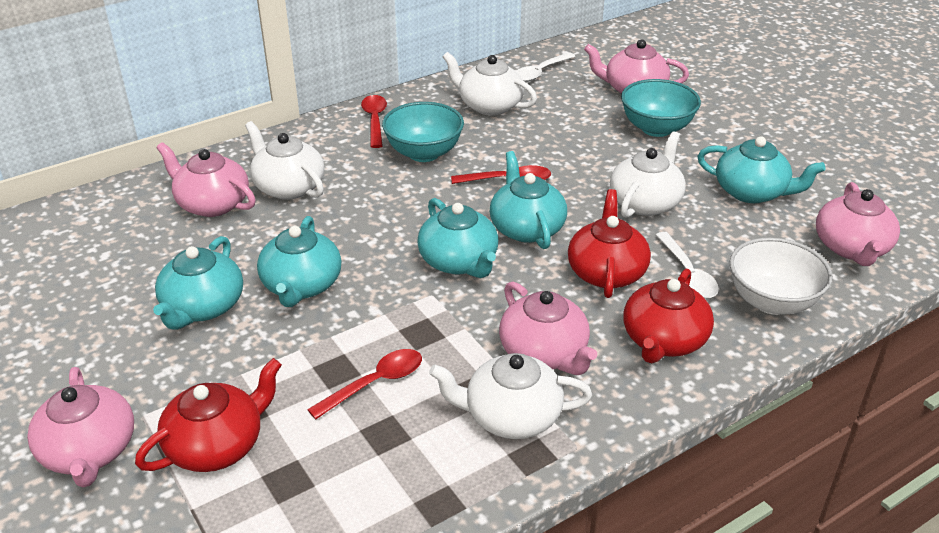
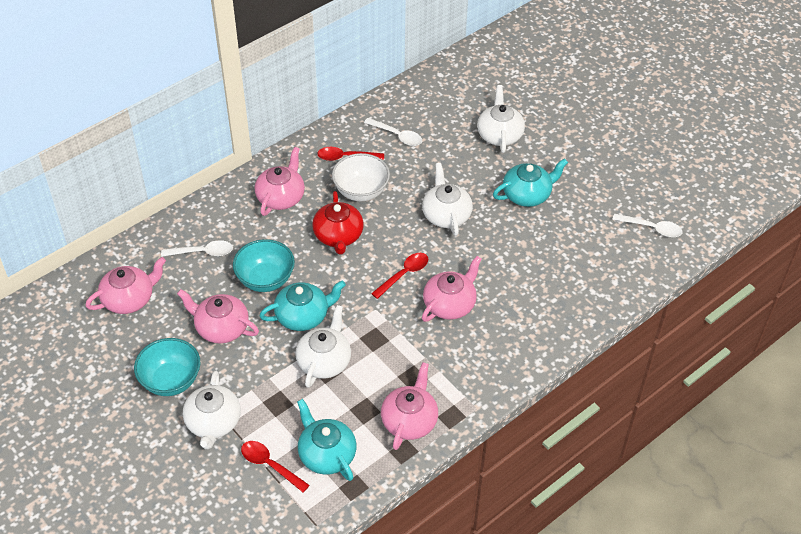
red teapot: 3 -> 1
turquoise teapot: 5 -> 3
white spoon: 2 -> 3

